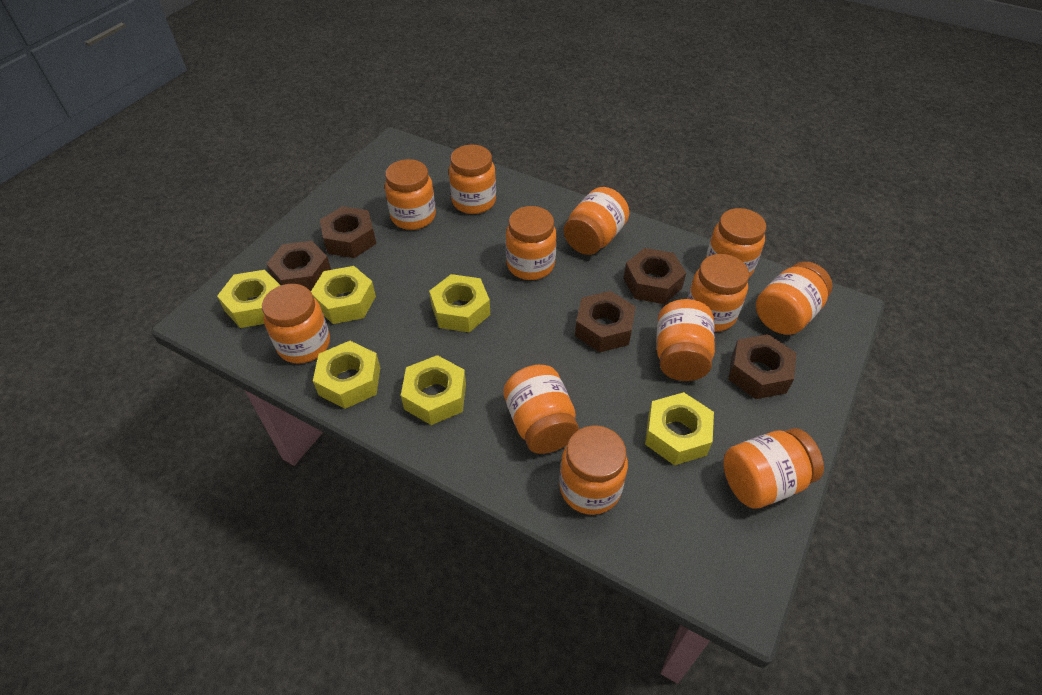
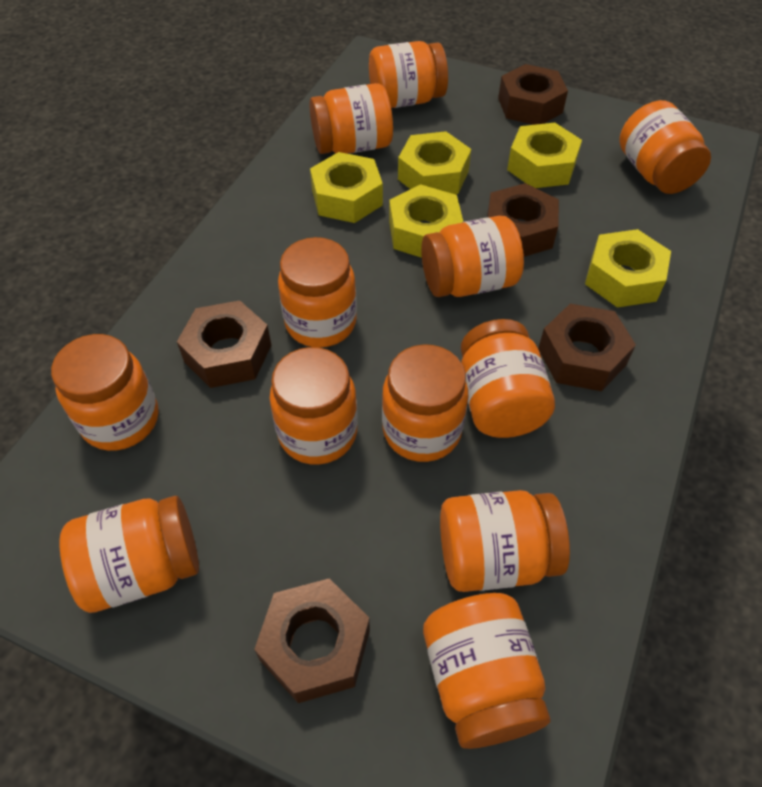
yellow nut: 6 -> 5

